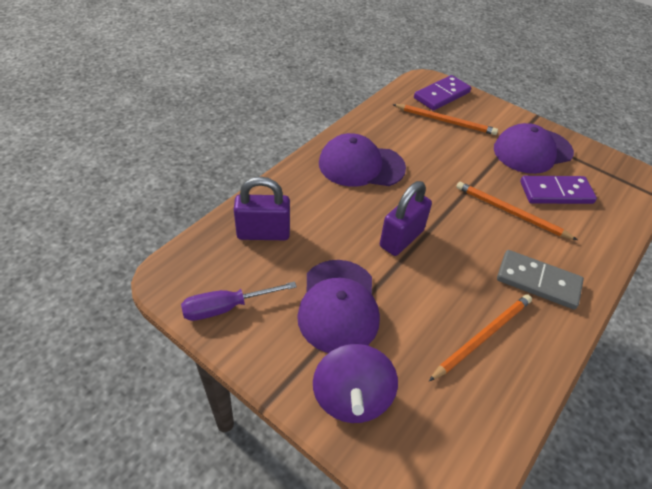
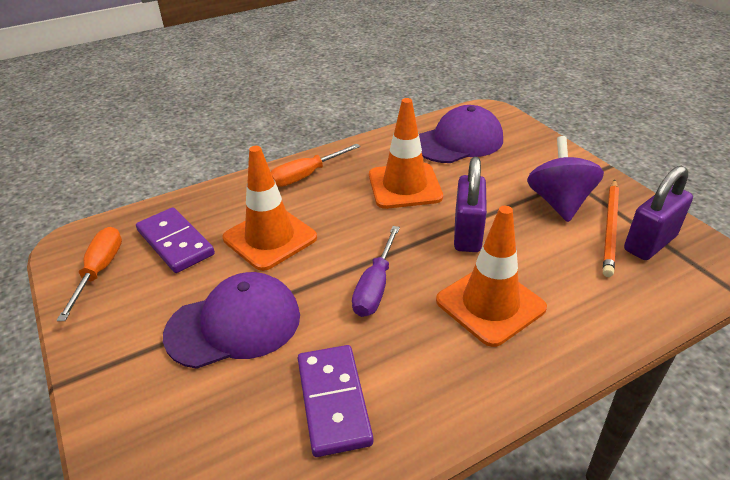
grey domino: 1 -> 0
orange pencil: 3 -> 1
orange screwdriver: 0 -> 2
orange traffic cone: 0 -> 3
purple cap: 3 -> 2

